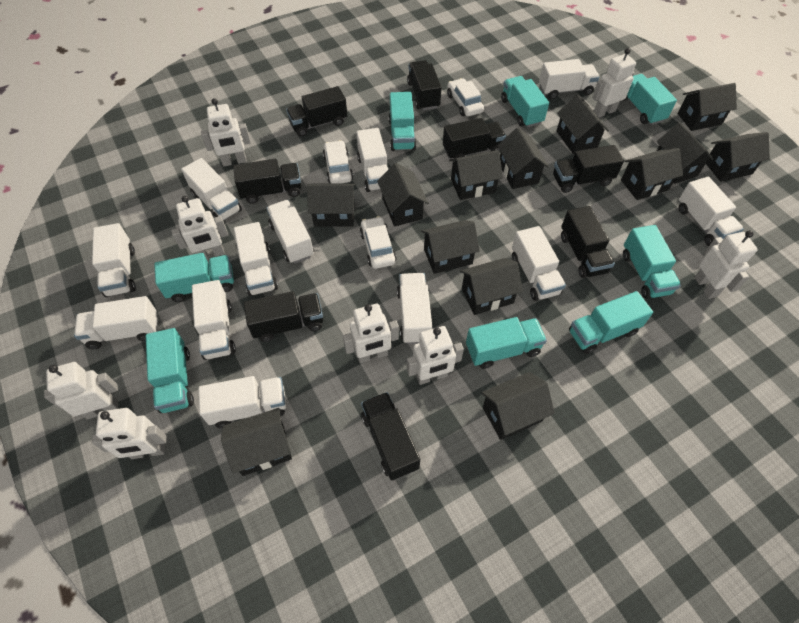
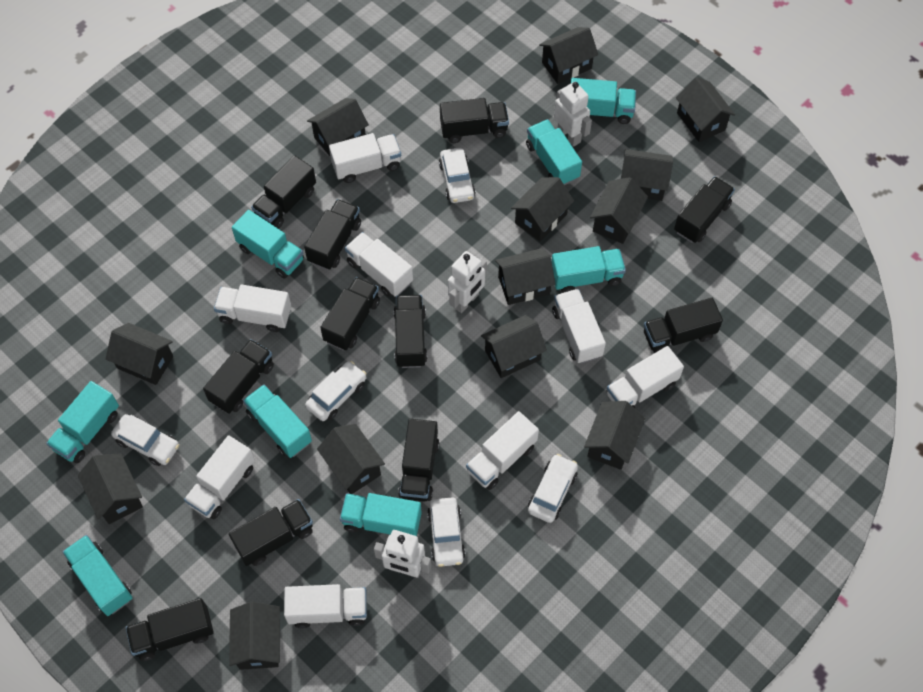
black truck: 8 -> 11
white car: 3 -> 5
white robot: 8 -> 3
white truck: 12 -> 8

